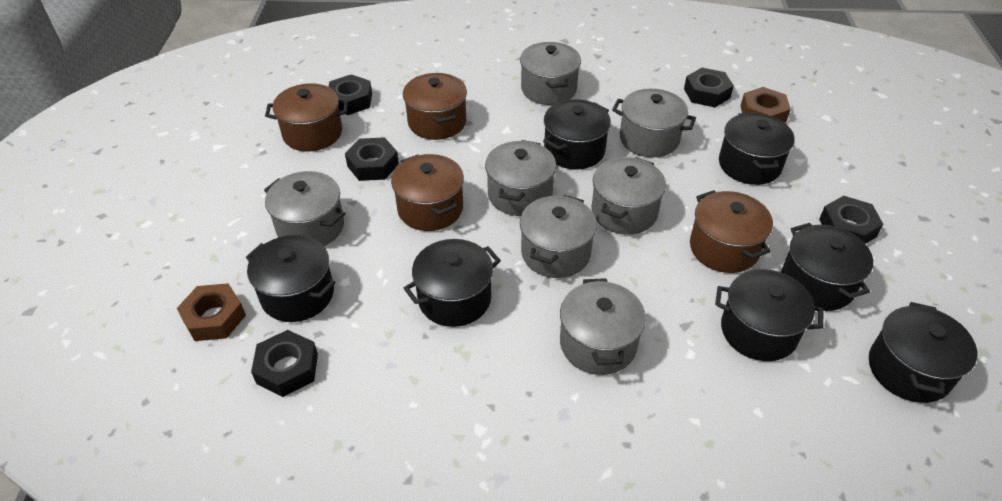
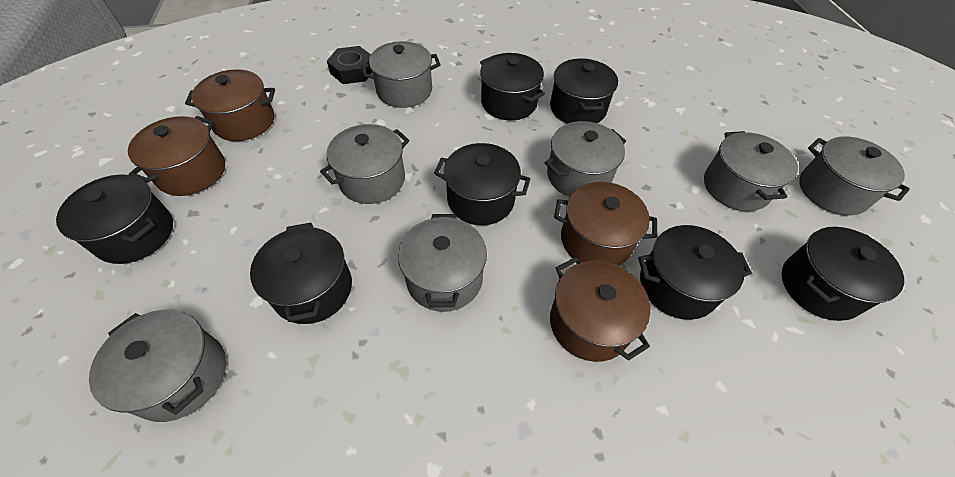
black nut: 5 -> 1
brown nut: 2 -> 0

